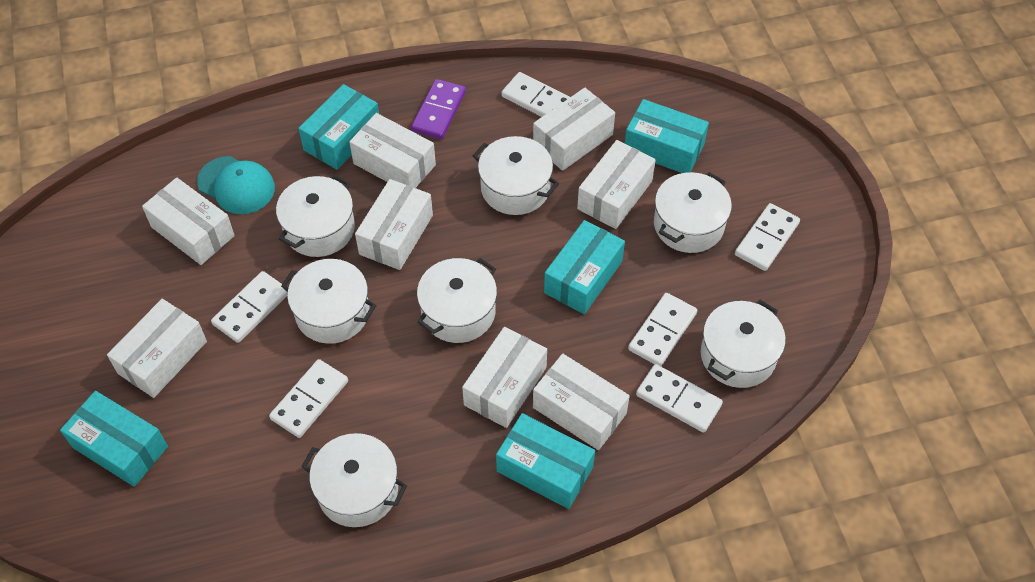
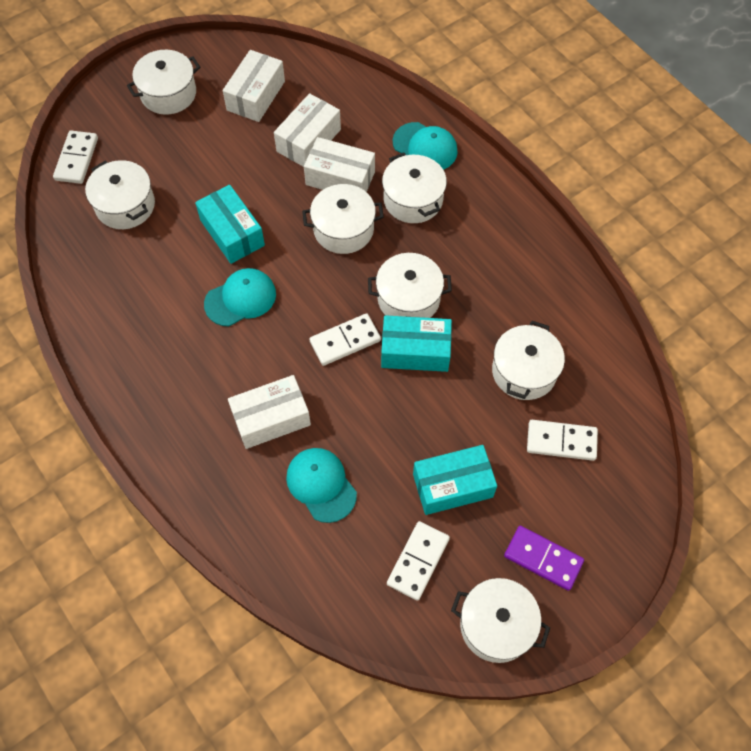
turquoise box: 5 -> 3
turquoise cap: 1 -> 3
white box: 8 -> 4
white domino: 6 -> 4

